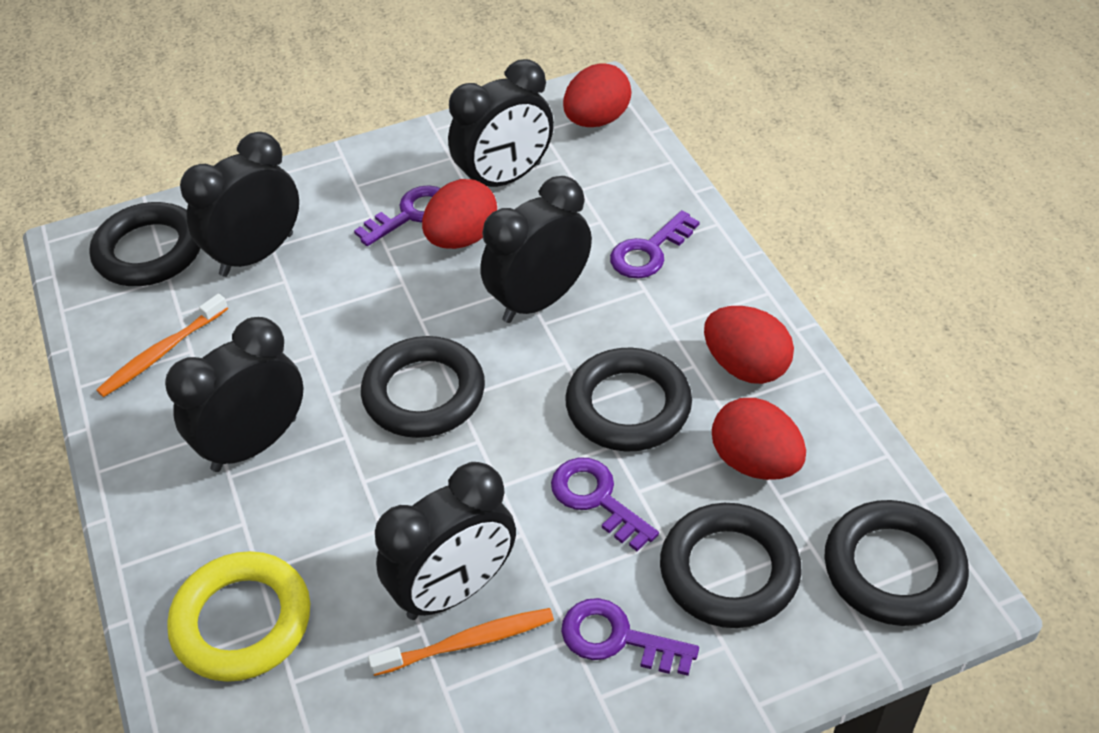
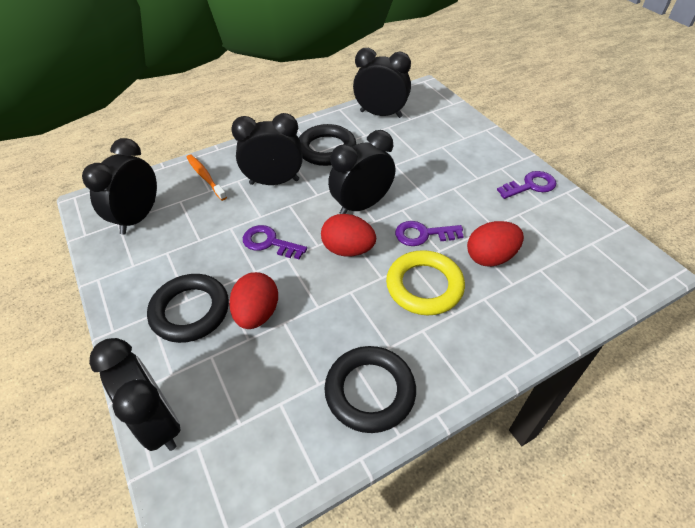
black ring: 5 -> 3
orange toothbrush: 2 -> 1
purple key: 4 -> 3
red egg: 4 -> 3

